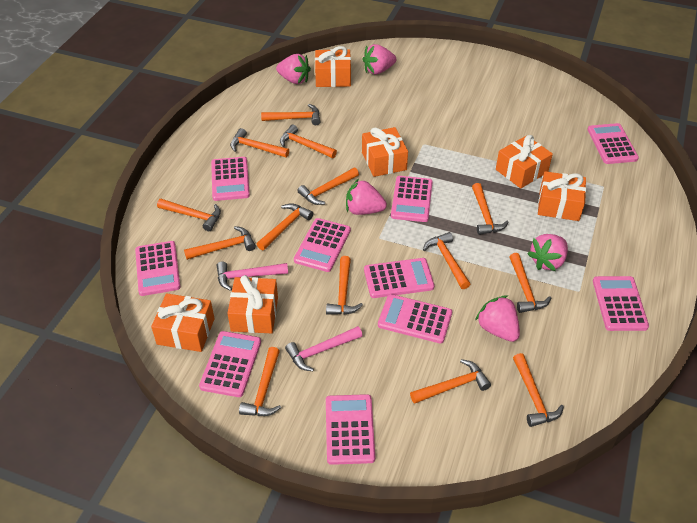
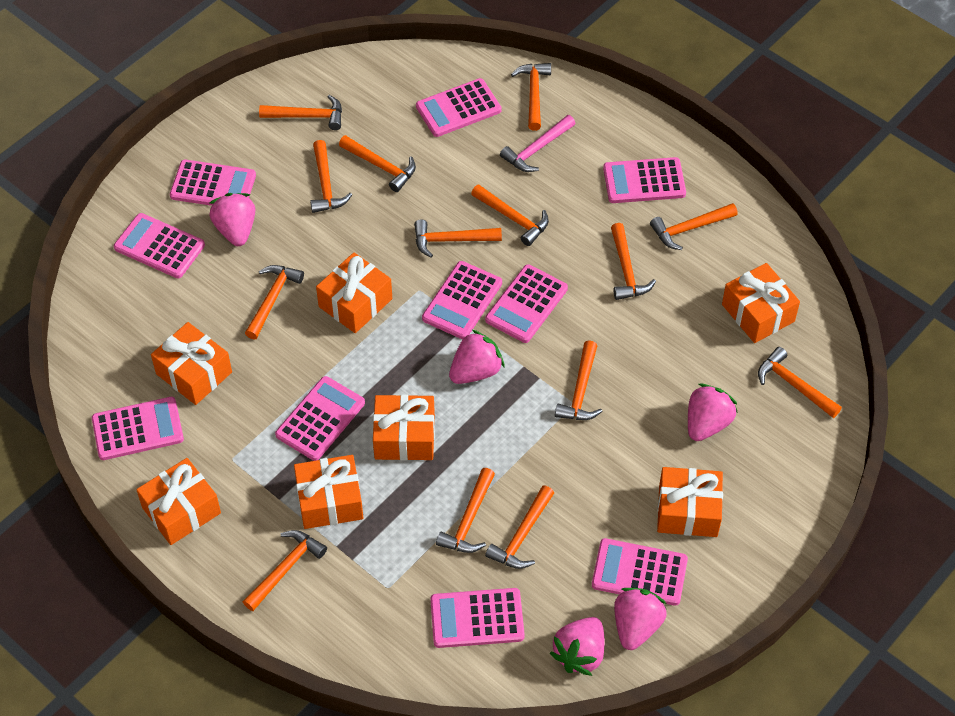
orange gift: 6 -> 7
pink hammer: 2 -> 1

